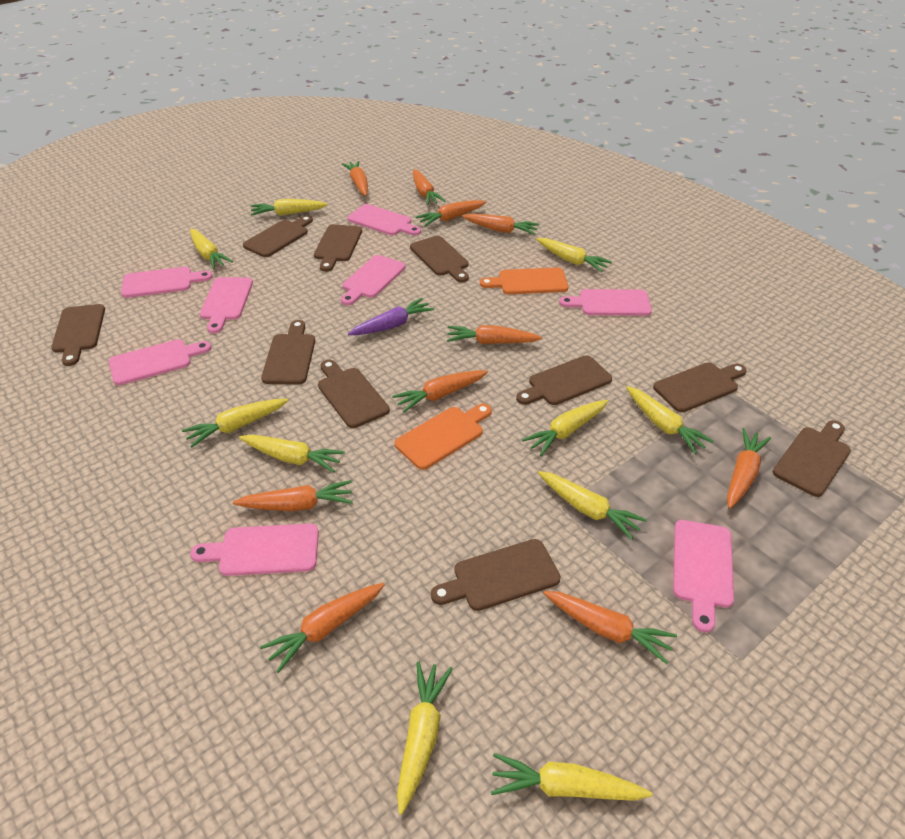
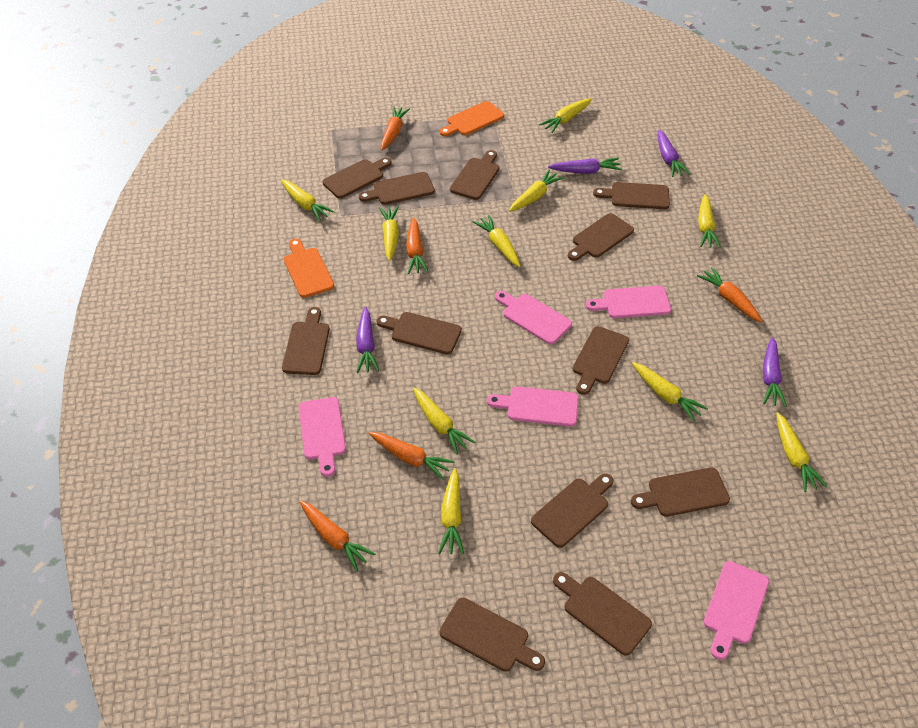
brown cutting board: 10 -> 12
orange carrot: 10 -> 5
pink cutting board: 8 -> 5
purple carrot: 1 -> 4

